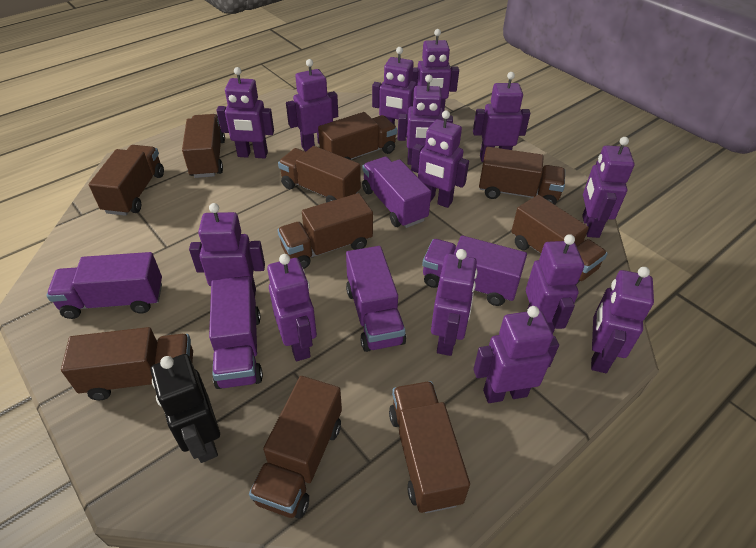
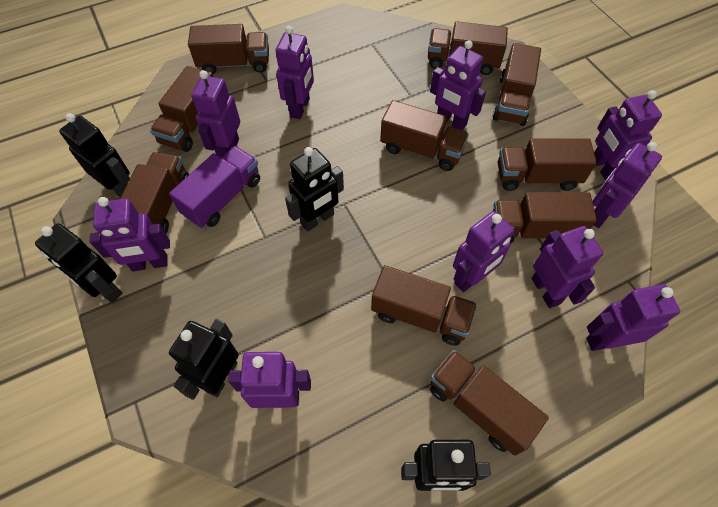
black robot: 1 -> 5
purple robot: 14 -> 10
purple truck: 5 -> 1

